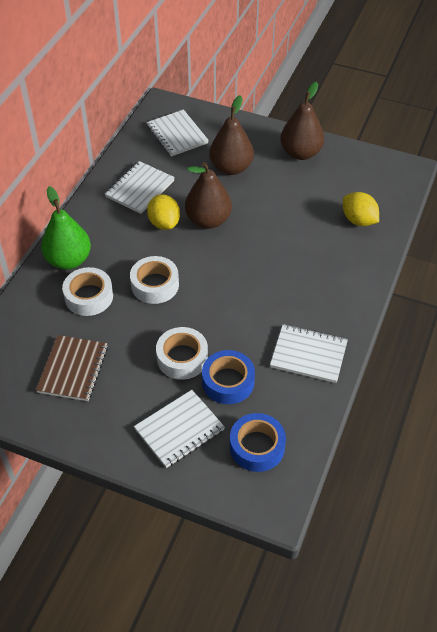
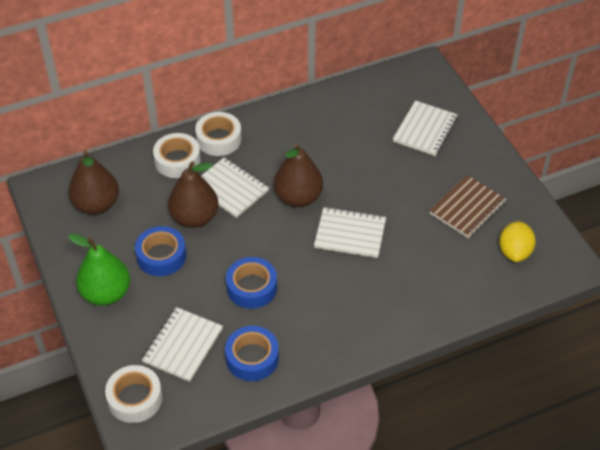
blue tape: 2 -> 3
yellow lemon: 2 -> 1

